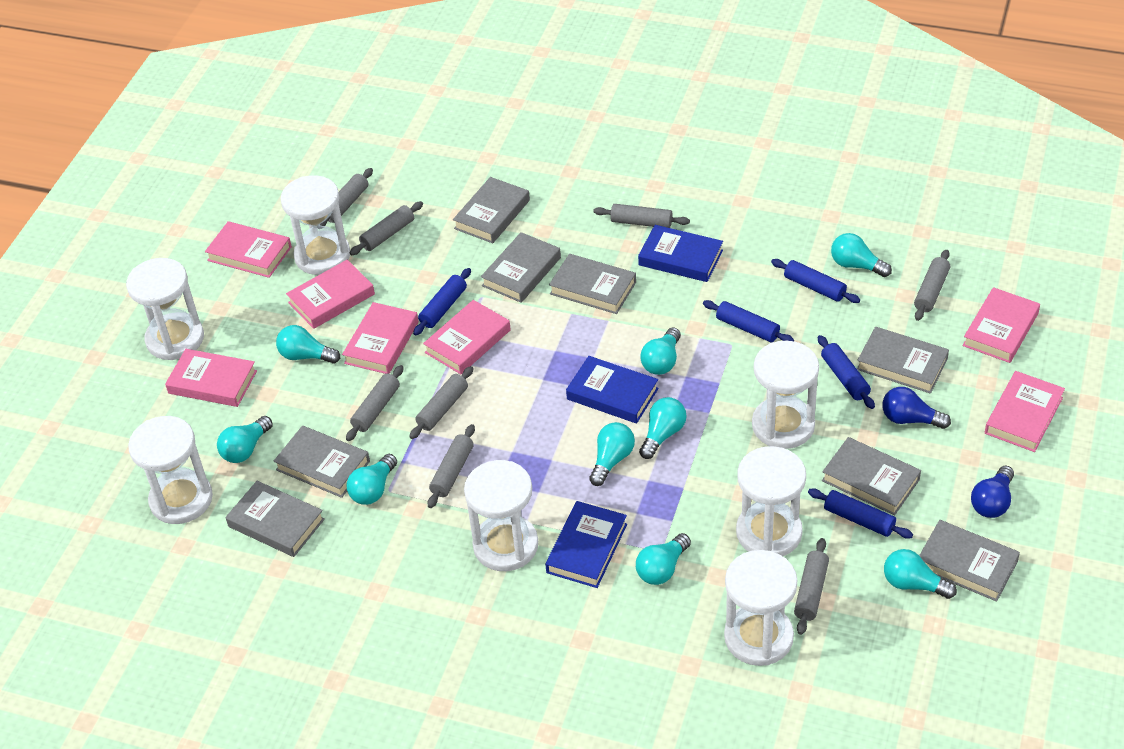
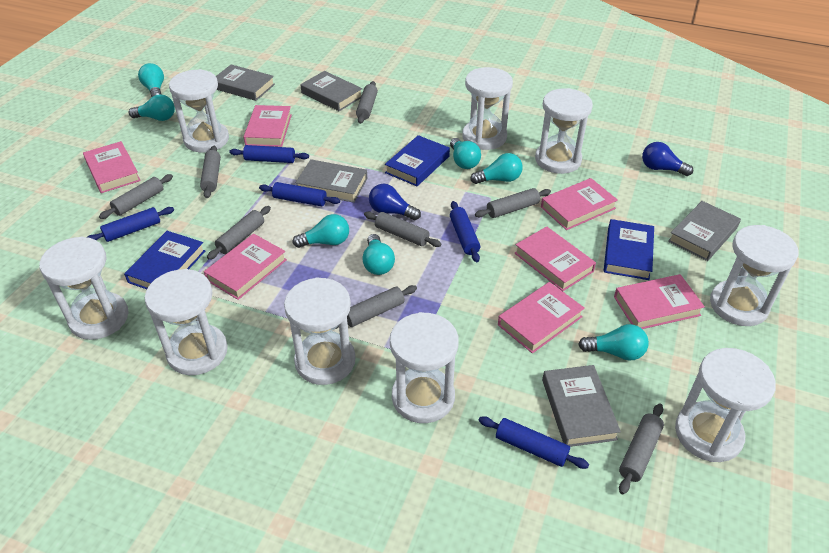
grey book: 8 -> 5
turquoise light bulb: 9 -> 7
white hourglass: 7 -> 9

